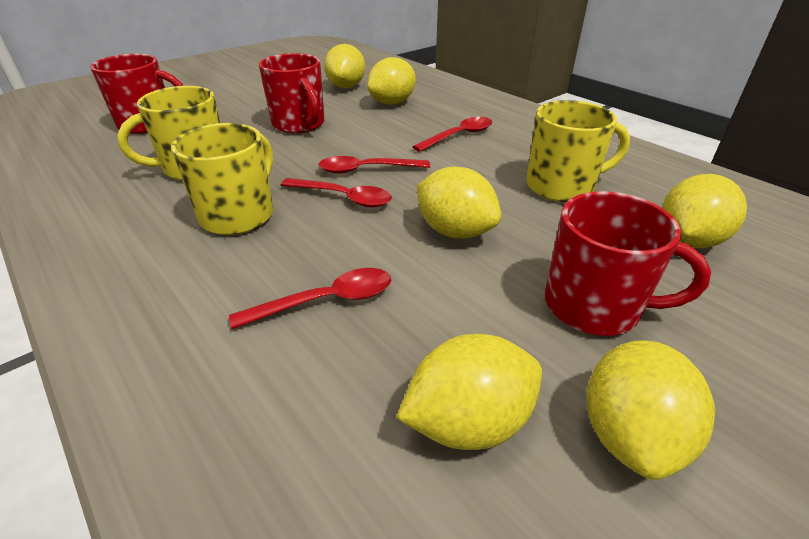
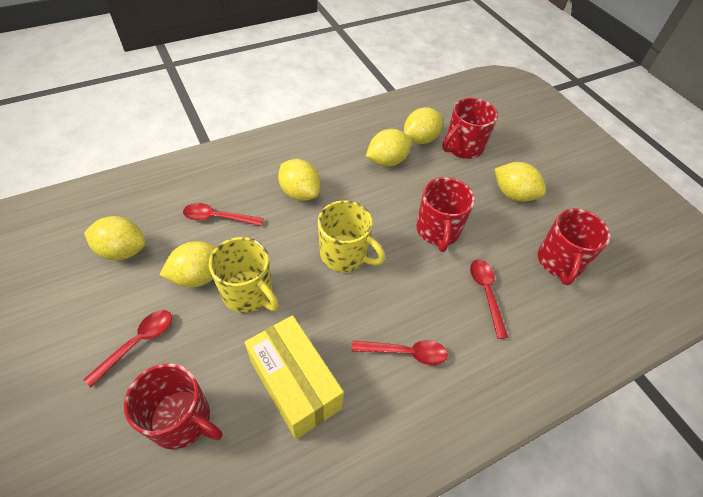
red mug: 3 -> 4
yellow box: 0 -> 1
yellow mug: 3 -> 2

